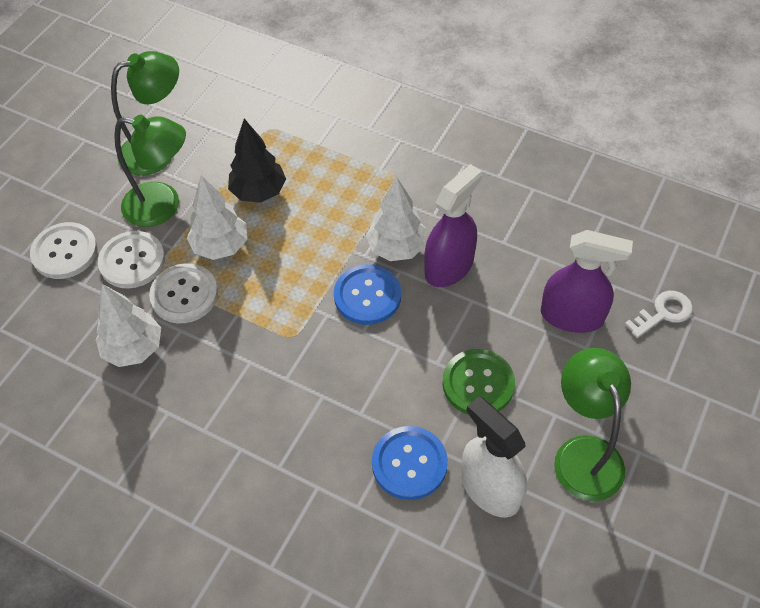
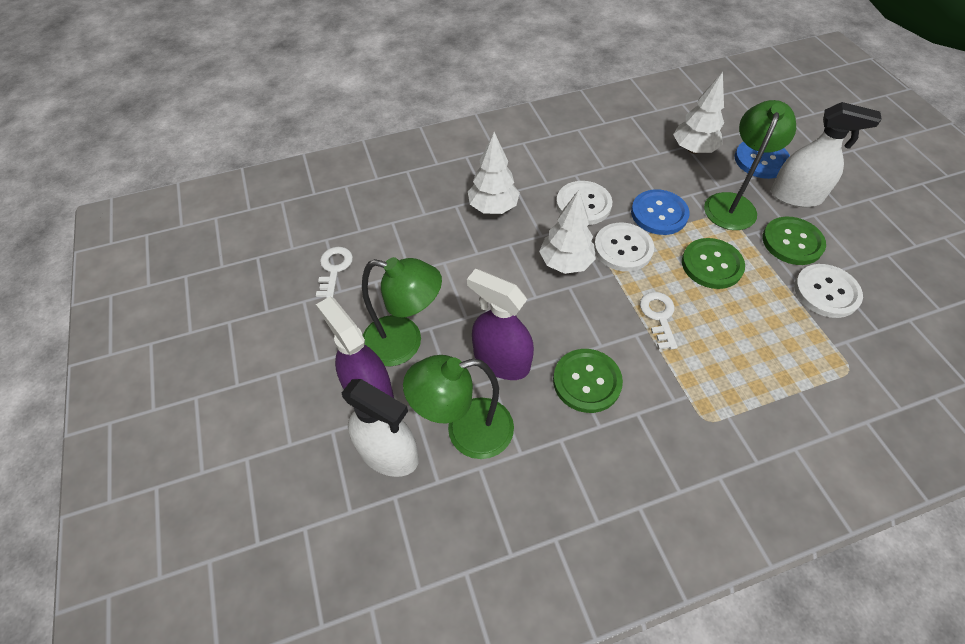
black tree: 1 -> 0
green button: 1 -> 3
white key: 1 -> 2
white spray bottle: 1 -> 2

